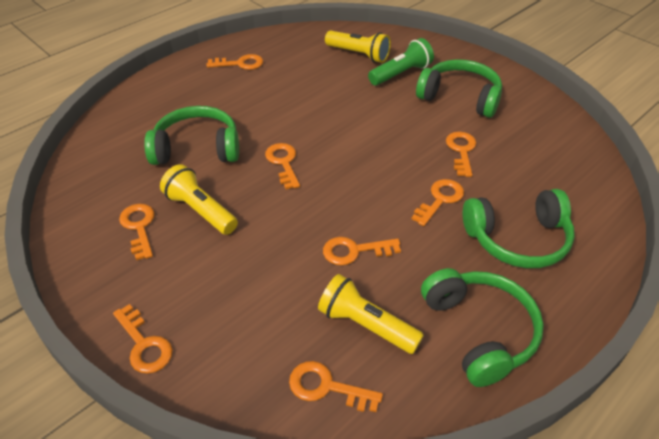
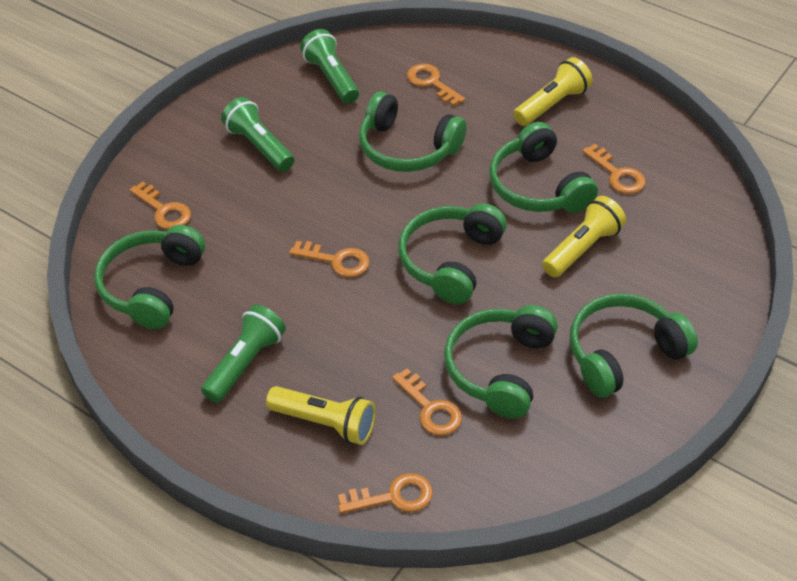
green flashlight: 1 -> 3
green headphones: 4 -> 6
orange key: 8 -> 6

